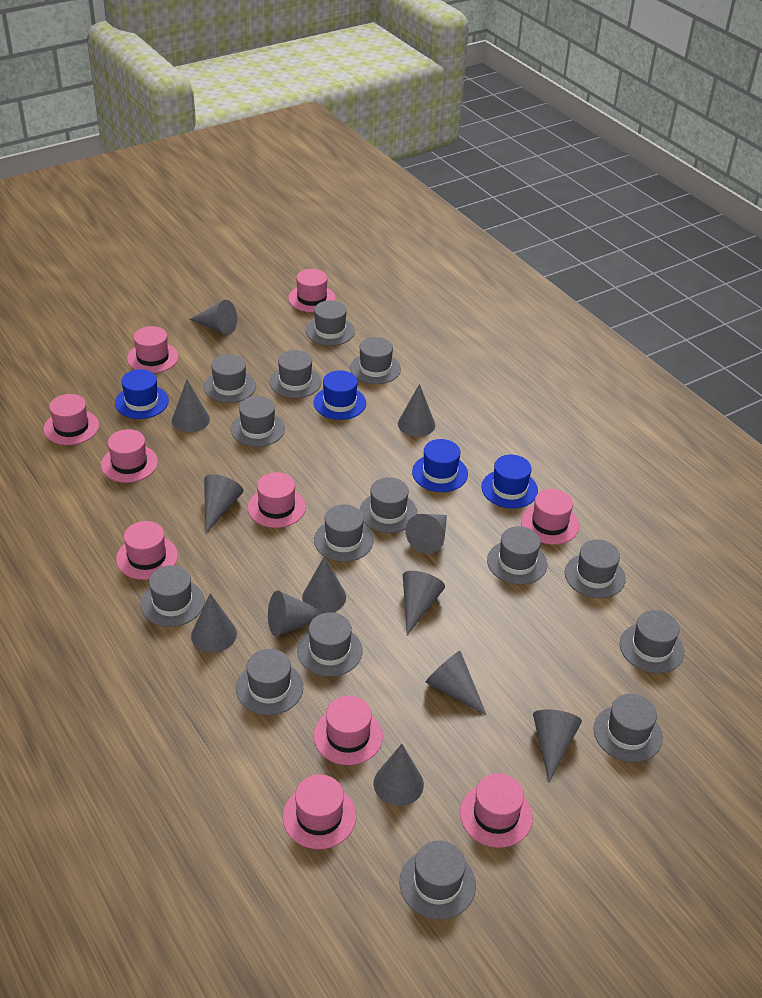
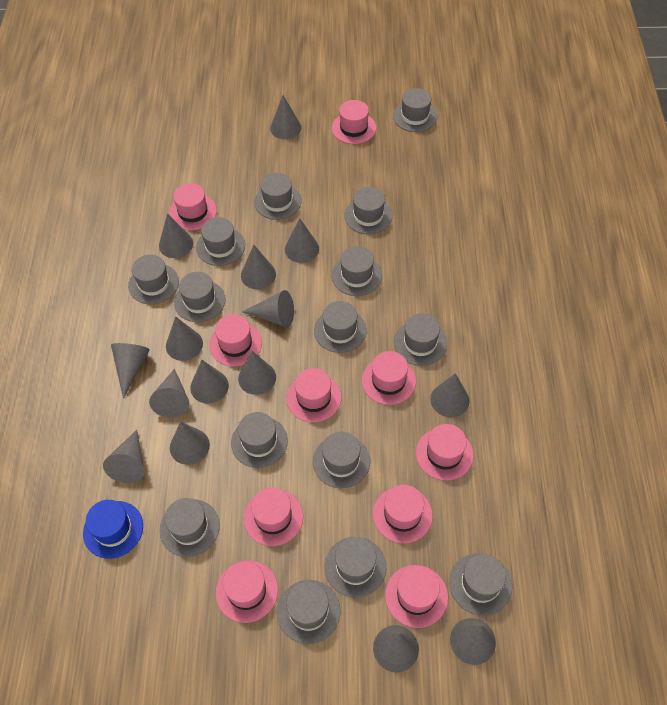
blue hat: 4 -> 1
grey cone: 12 -> 15

